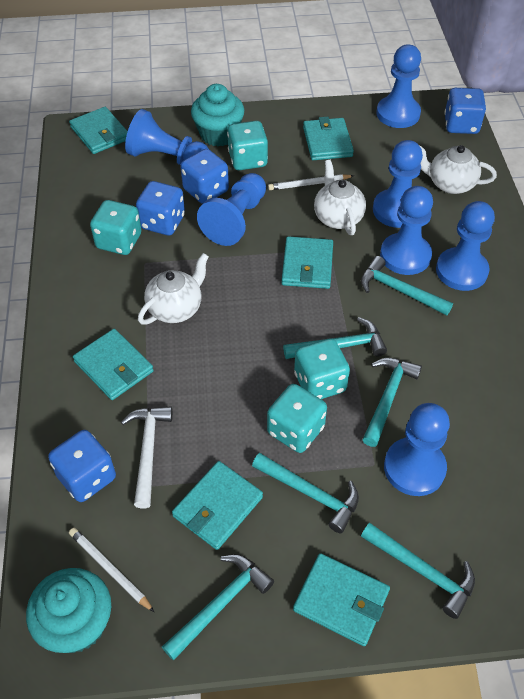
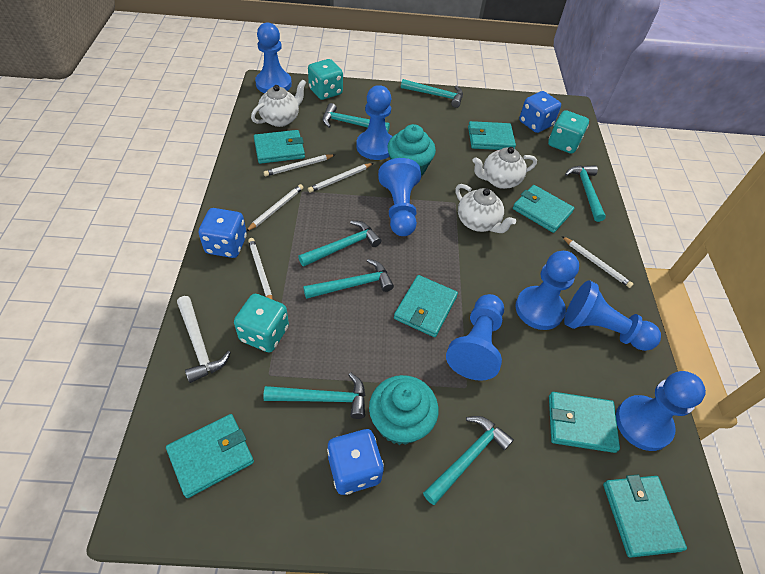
blue dice: 4 -> 3
turquoise dice: 4 -> 3
turquoise hammer: 6 -> 7
turquoise wallet: 6 -> 7
white pencil: 2 -> 5

